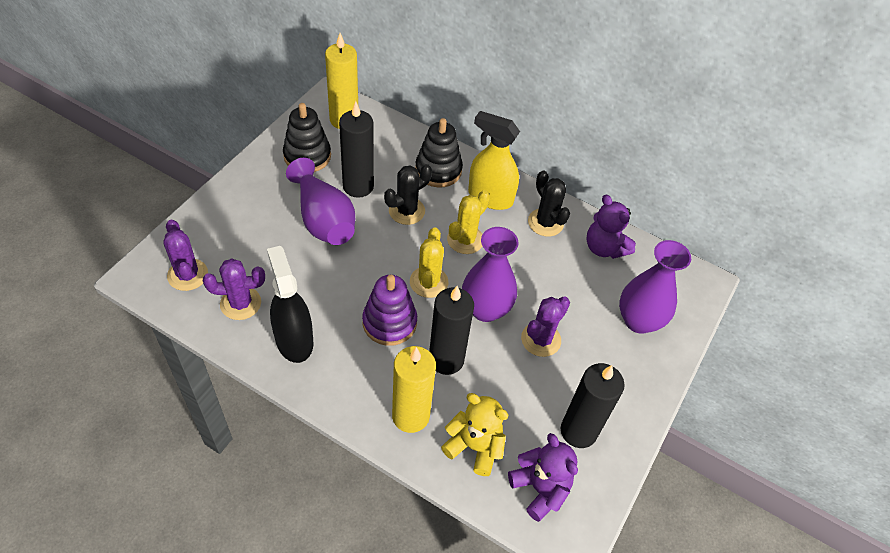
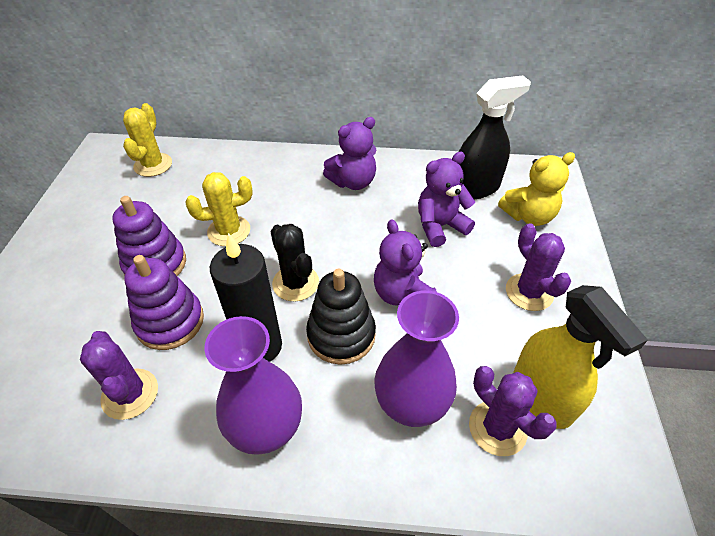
black cactus: 2 -> 1
black candle: 3 -> 1
black stacking toy: 2 -> 1
purple stacking toy: 1 -> 2
purple teddy bear: 2 -> 3
purple vase: 3 -> 2
yellow candle: 2 -> 0

